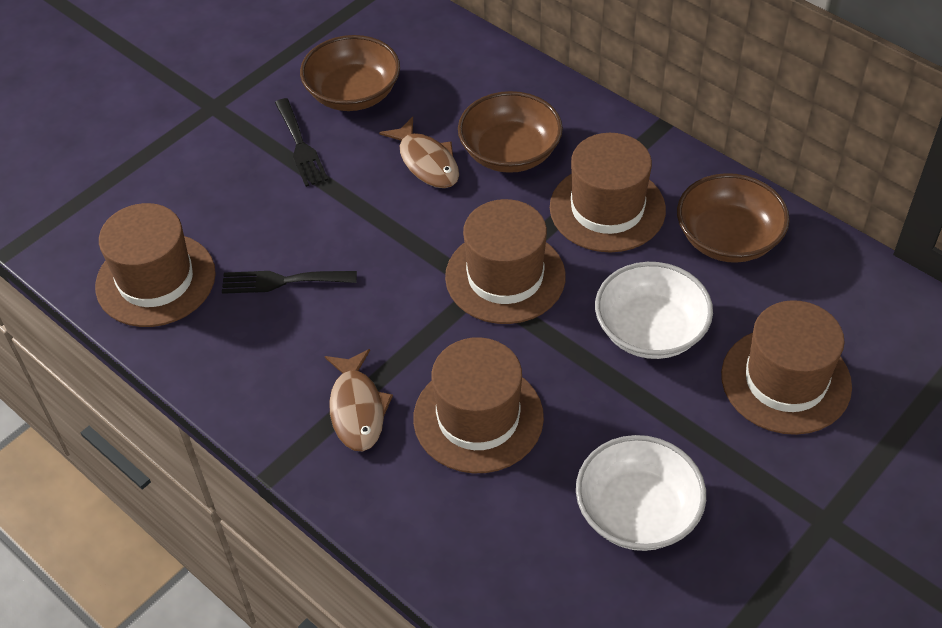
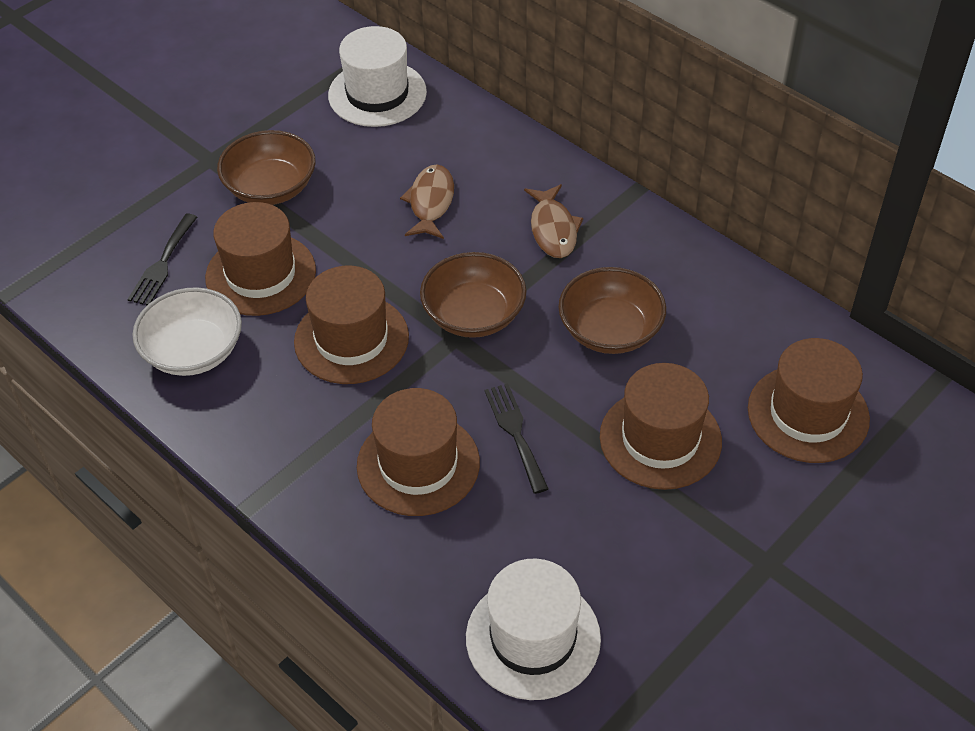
white bowl: 2 -> 1
white hat: 0 -> 2

